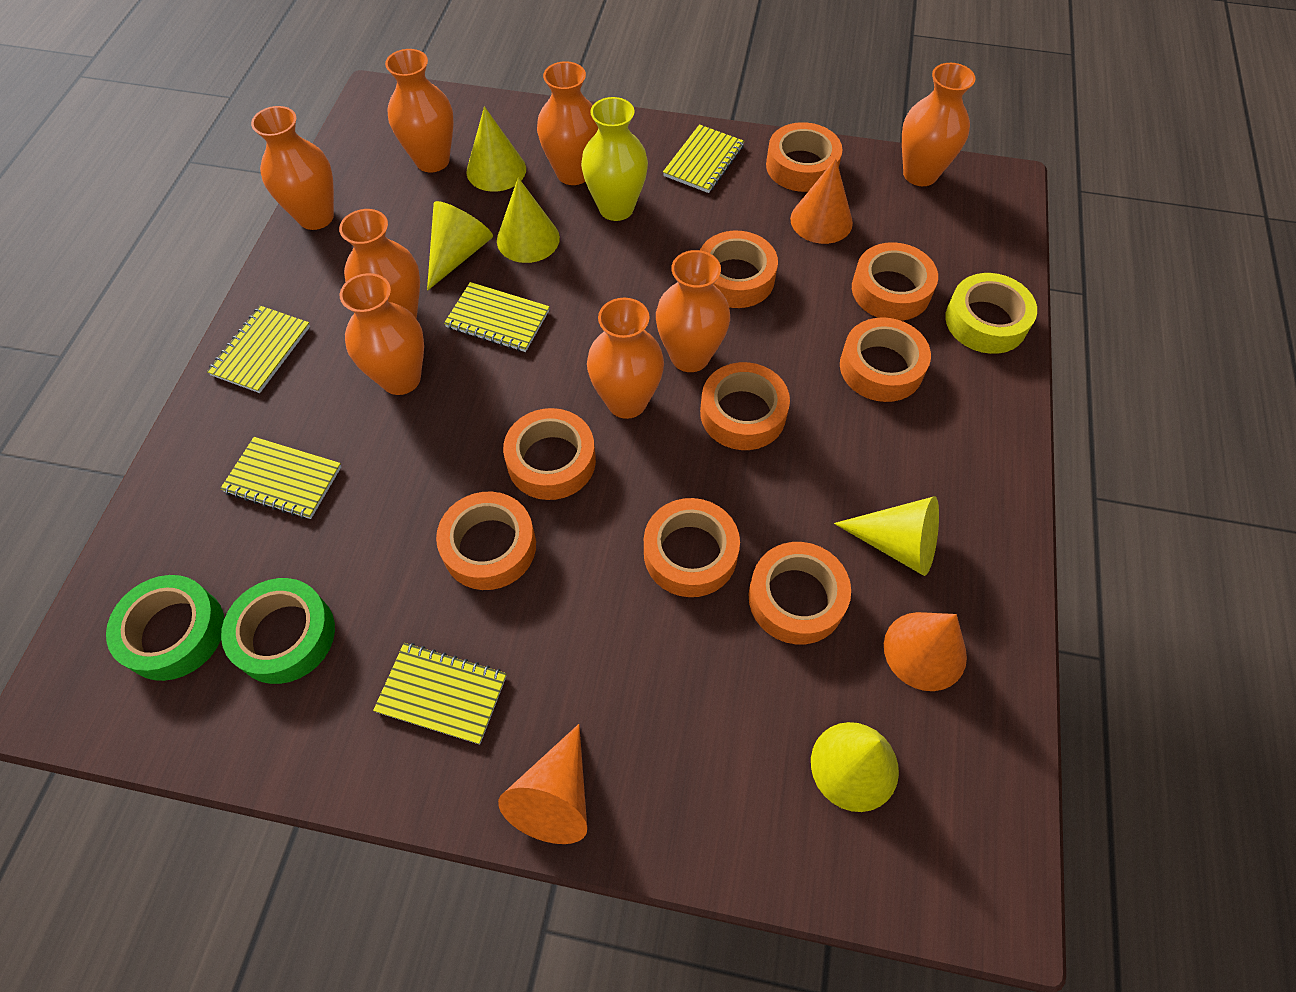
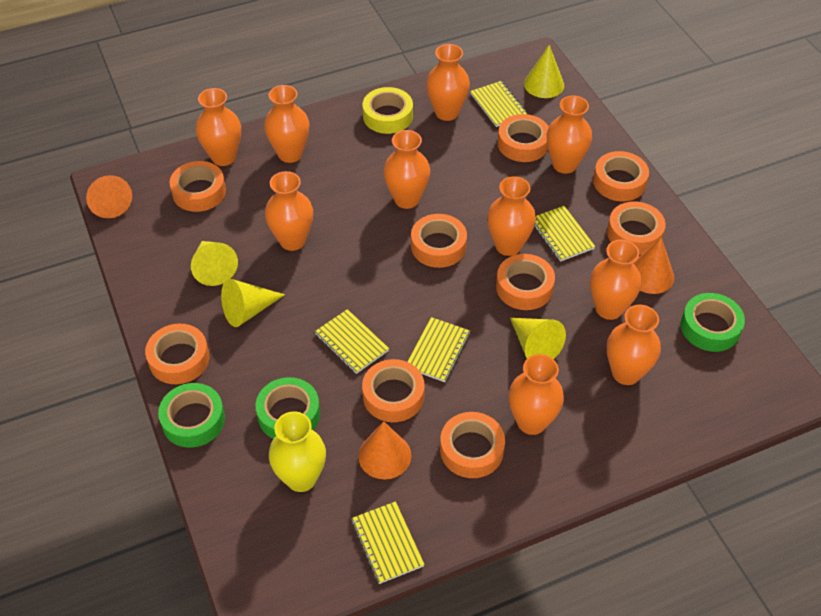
green tape: 2 -> 3
orange vase: 8 -> 10
yellow cone: 5 -> 4

